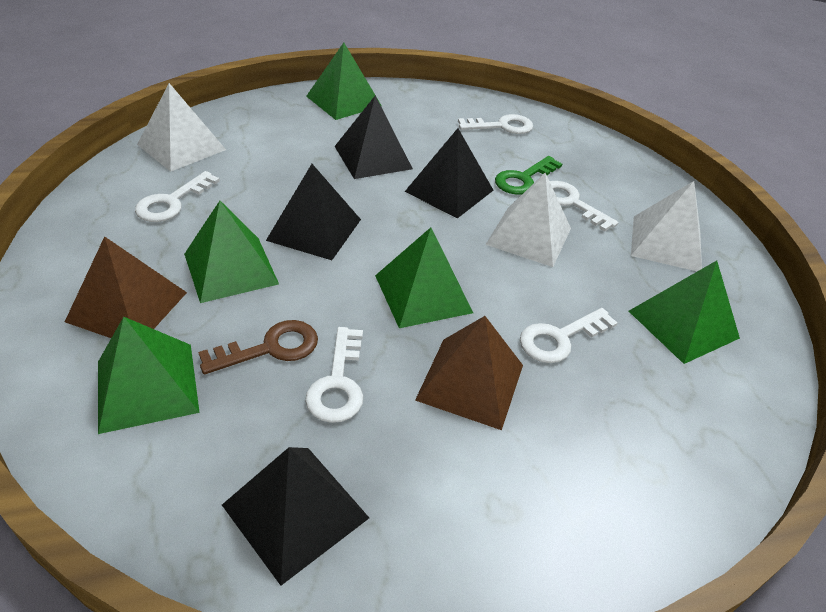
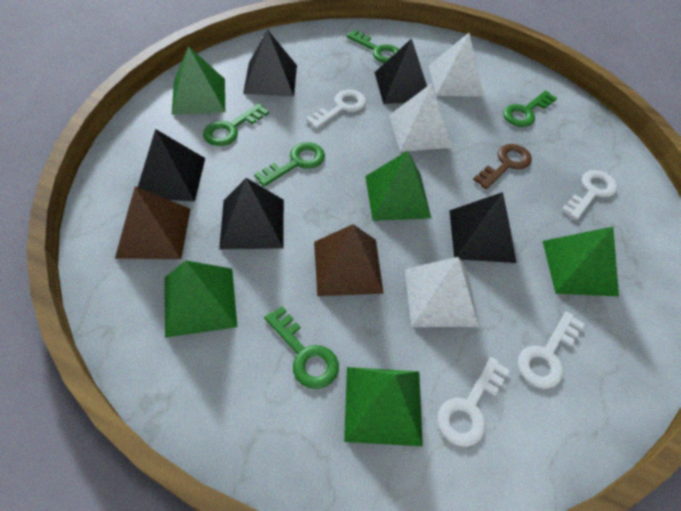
black pyramid: 4 -> 5
green key: 1 -> 5
white key: 5 -> 4

